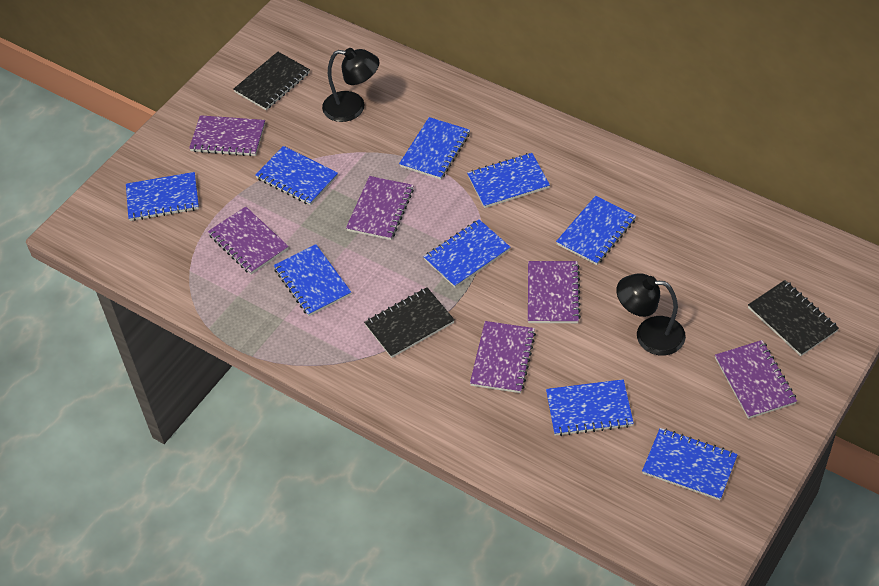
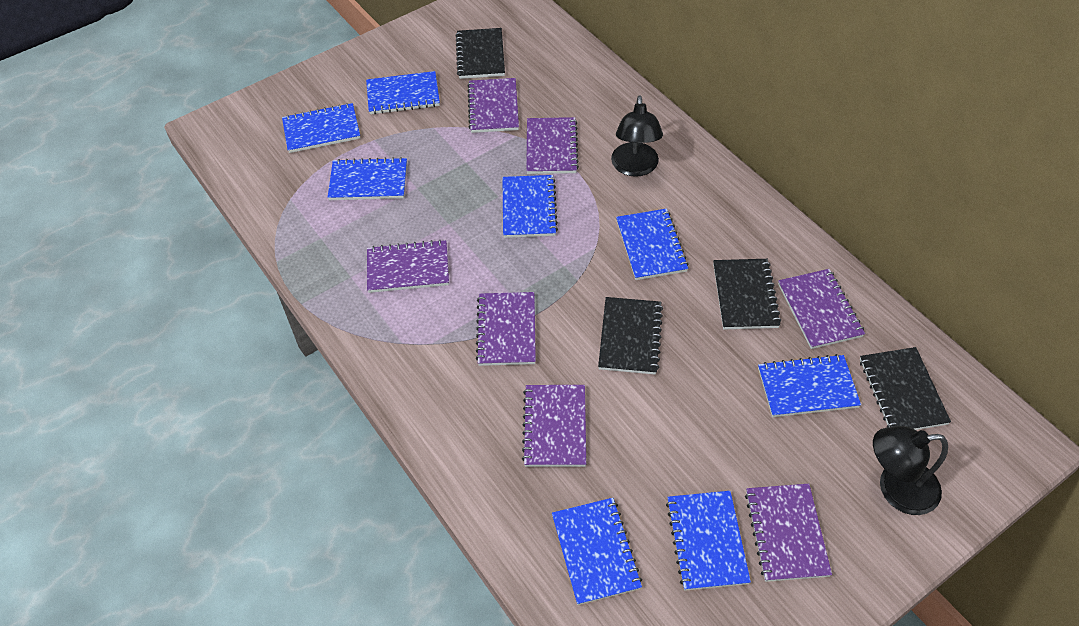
black notebook: 3 -> 4
blue notebook: 9 -> 8
purple notebook: 6 -> 7

